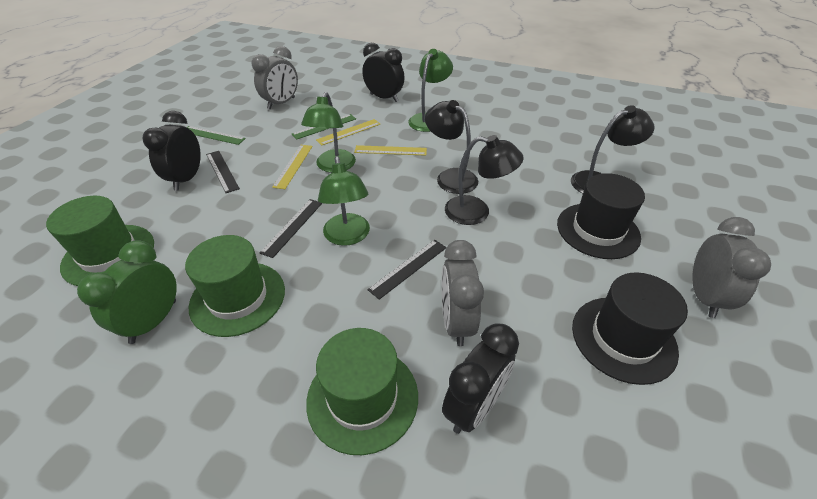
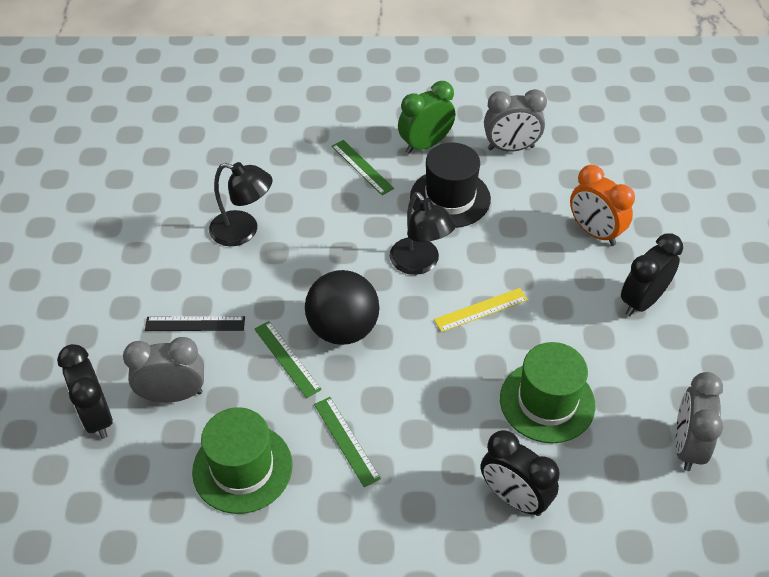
black ball: 0 -> 1
black hat: 2 -> 1
black lamp: 3 -> 2
black ruler: 3 -> 1
green hat: 3 -> 2
green lamp: 3 -> 0
green ruler: 2 -> 3
orange clock: 0 -> 1
yellow ruler: 3 -> 1

